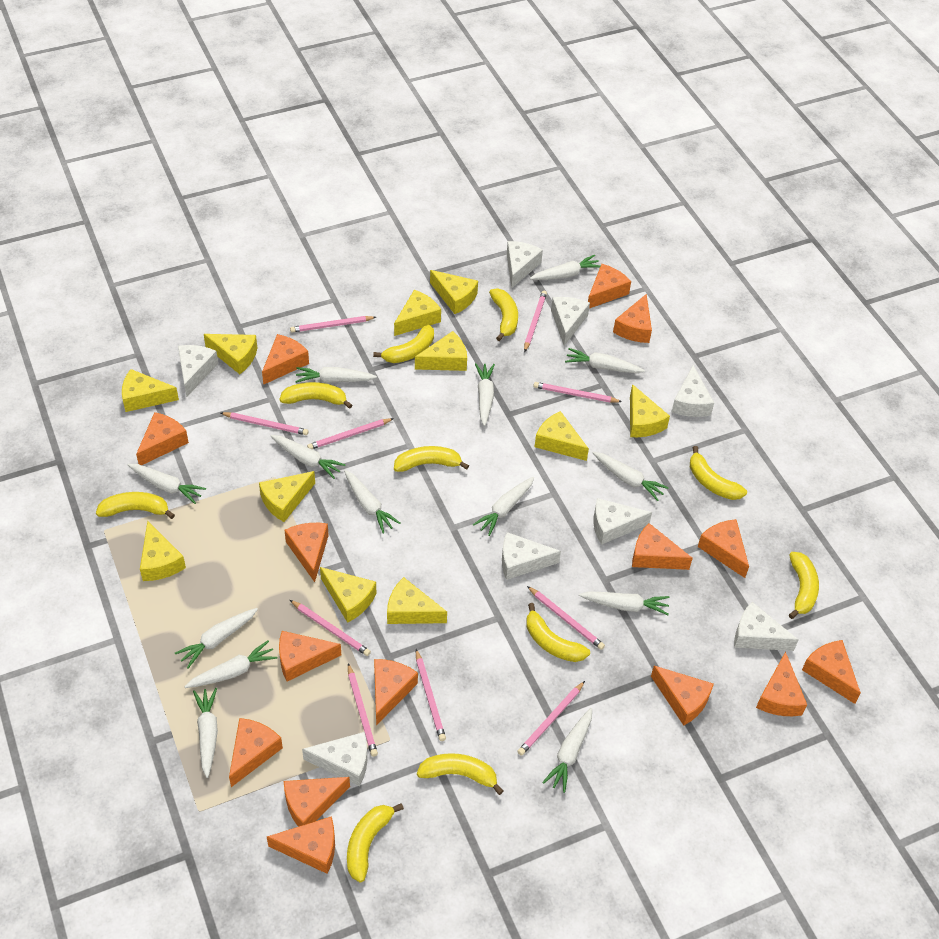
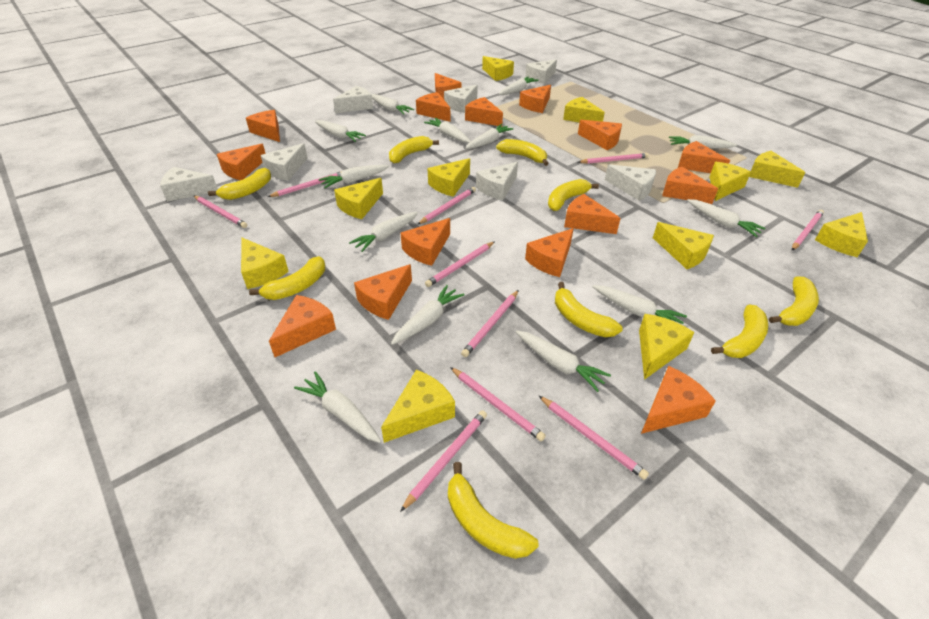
white carrot: 14 -> 13
white cheese: 8 -> 7
yellow banana: 10 -> 9

